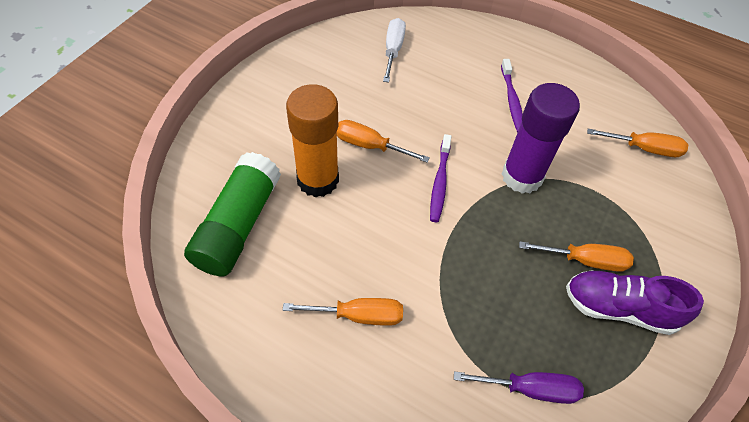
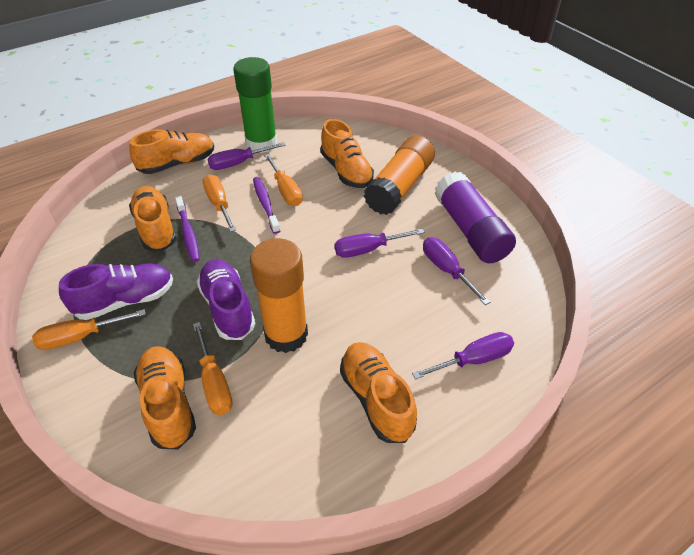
orange glue stick: 1 -> 2
orange shoe: 0 -> 5
purple screwdriver: 1 -> 4
purple shoe: 1 -> 2
white screwdriver: 1 -> 0

